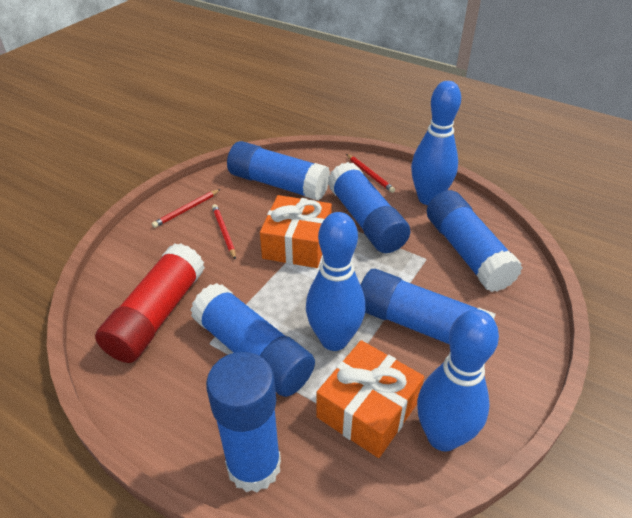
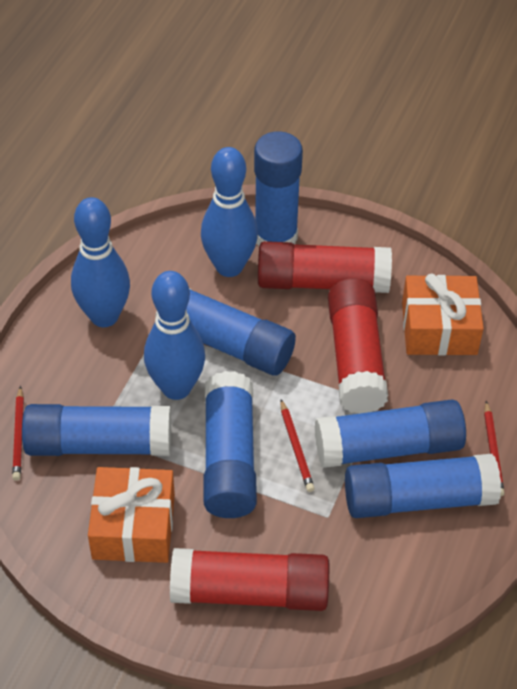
red glue stick: 1 -> 3

